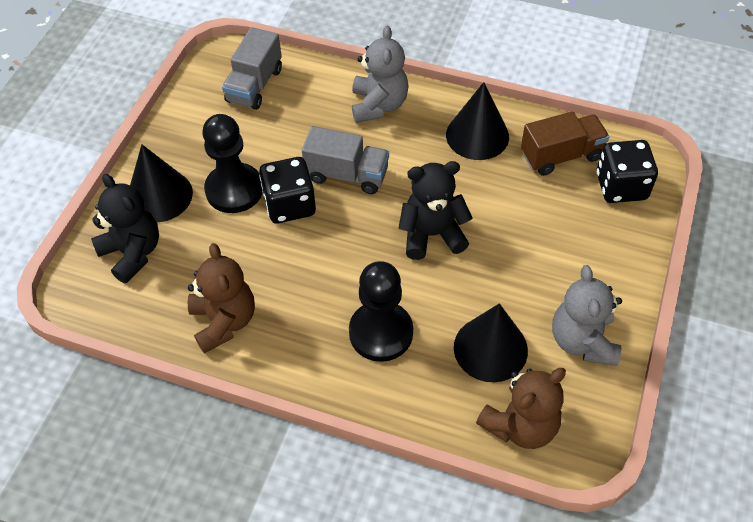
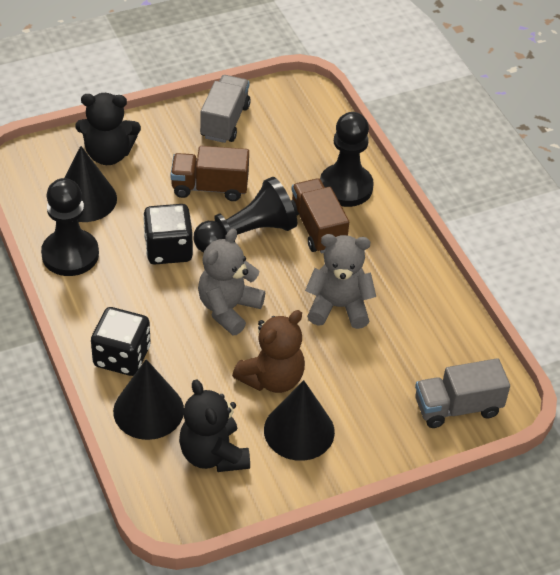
black pawn: 2 -> 3
brown teddy bear: 2 -> 1
brown truck: 1 -> 2

